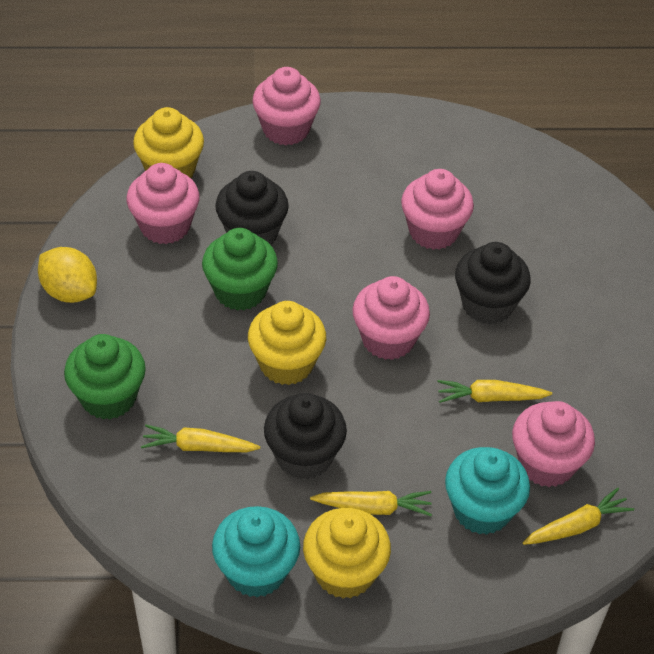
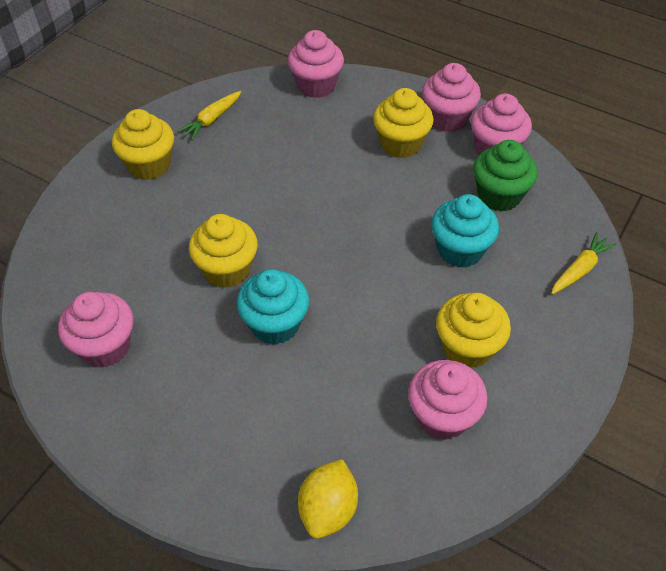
black cupcake: 3 -> 0
green cupcake: 2 -> 1
yellow carrot: 4 -> 2
yellow cupcake: 3 -> 4

